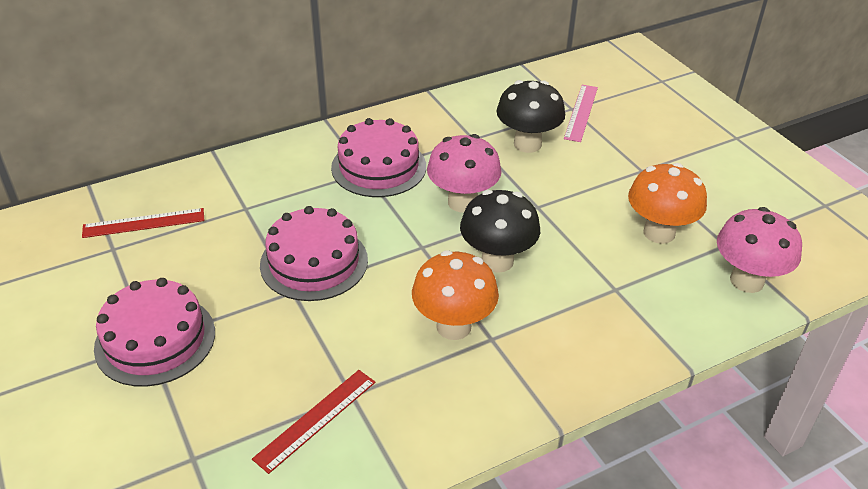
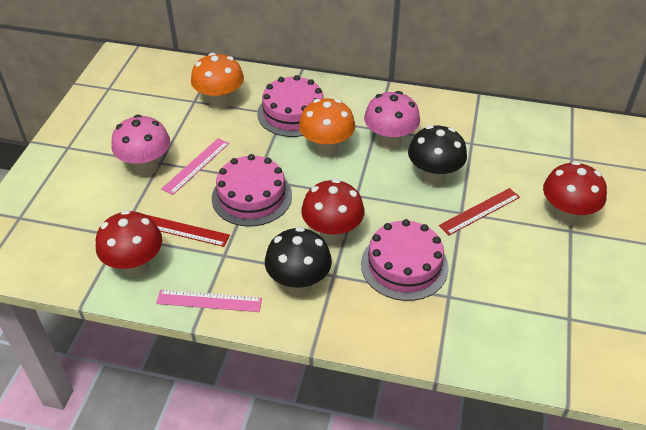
pink ruler: 1 -> 2
red mushroom: 0 -> 3

